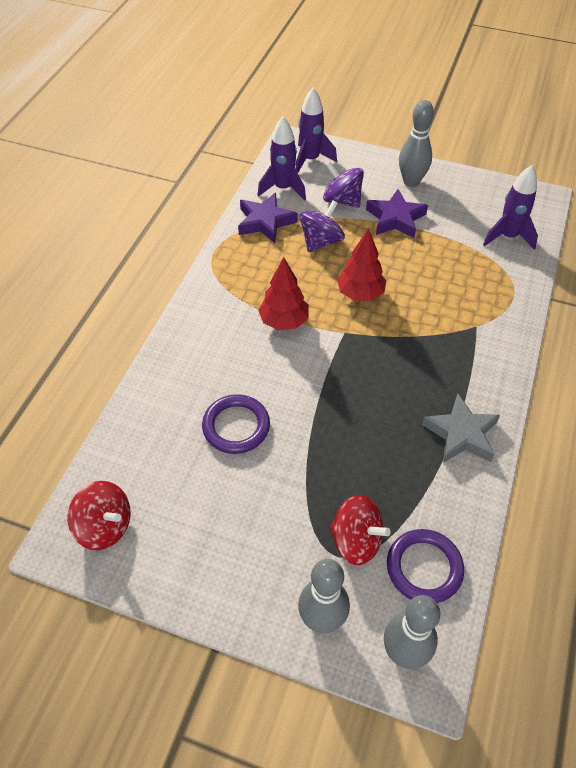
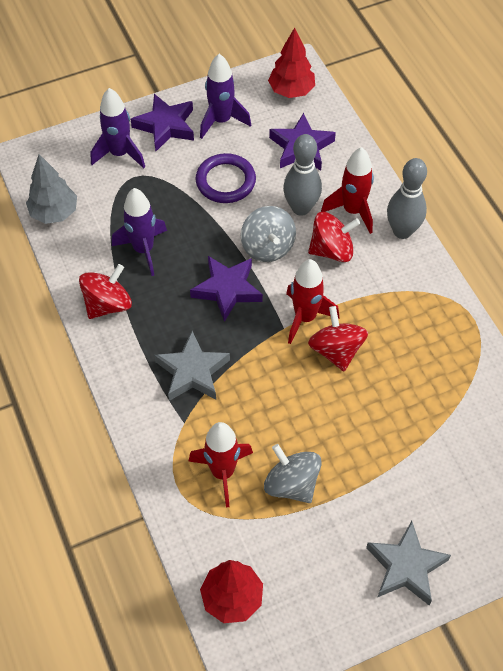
grey bowling pin: 3 -> 2
grey spinning top: 0 -> 2
grey star: 1 -> 2
grey tree: 0 -> 1
purple ring: 2 -> 1
purple spinning top: 2 -> 0
purple star: 2 -> 3
red rocket: 0 -> 3
red spinning top: 2 -> 3

